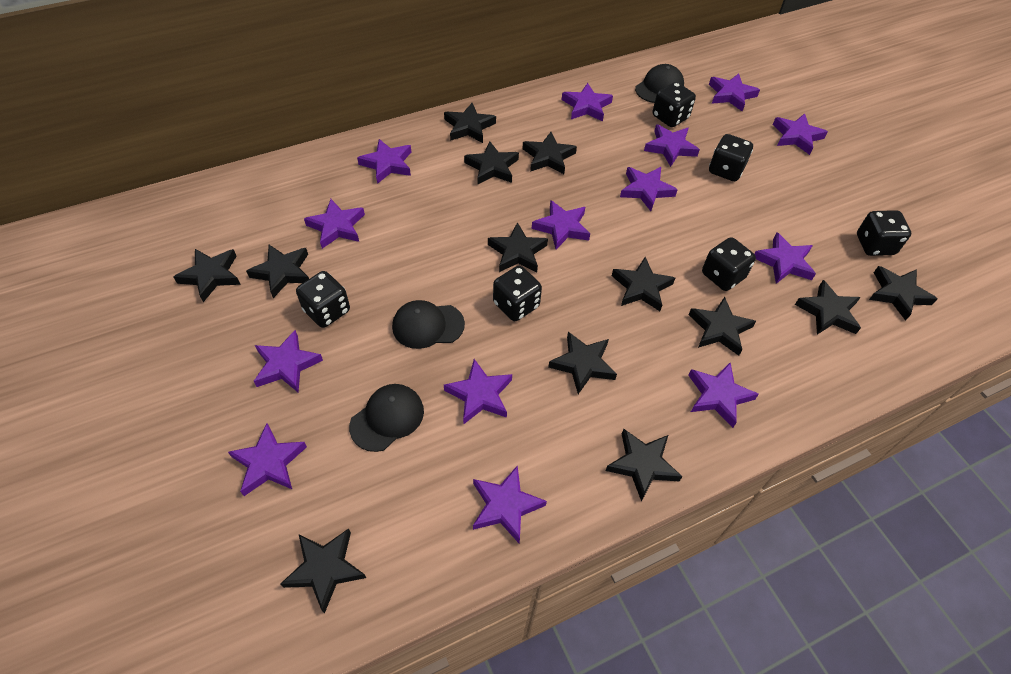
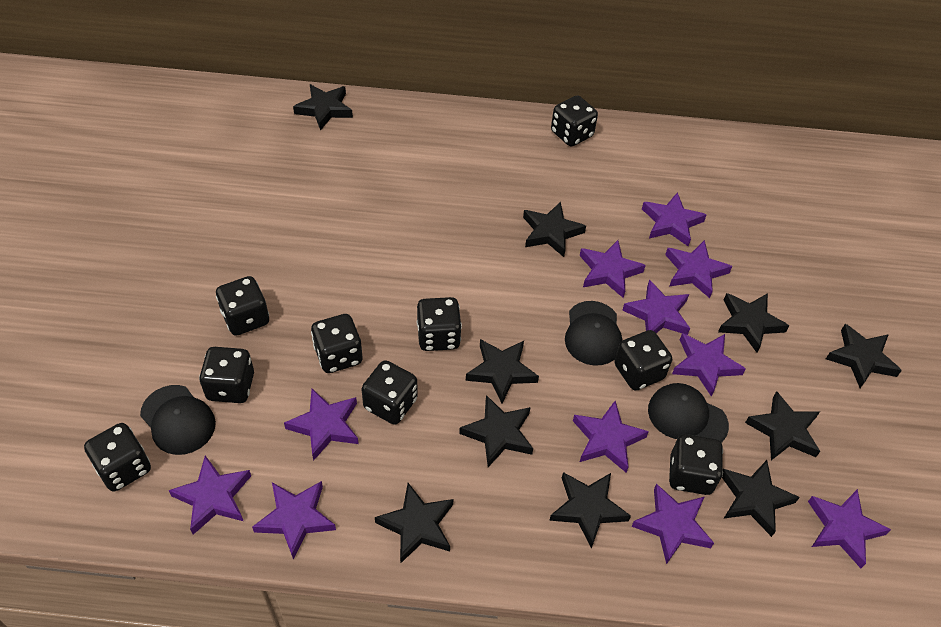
black dice: 6 -> 9
black star: 13 -> 10
purple star: 14 -> 11

